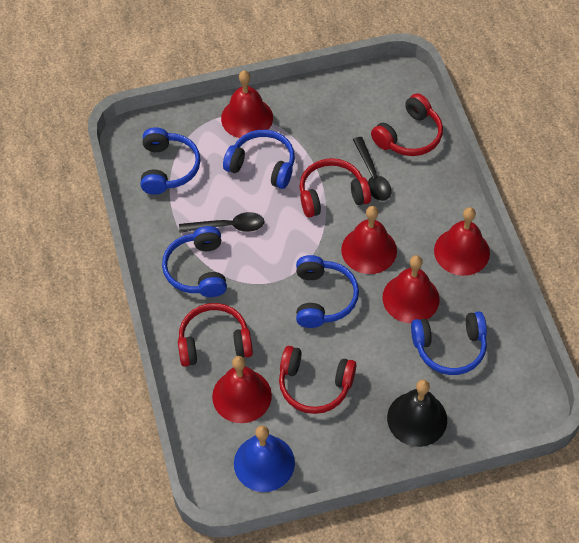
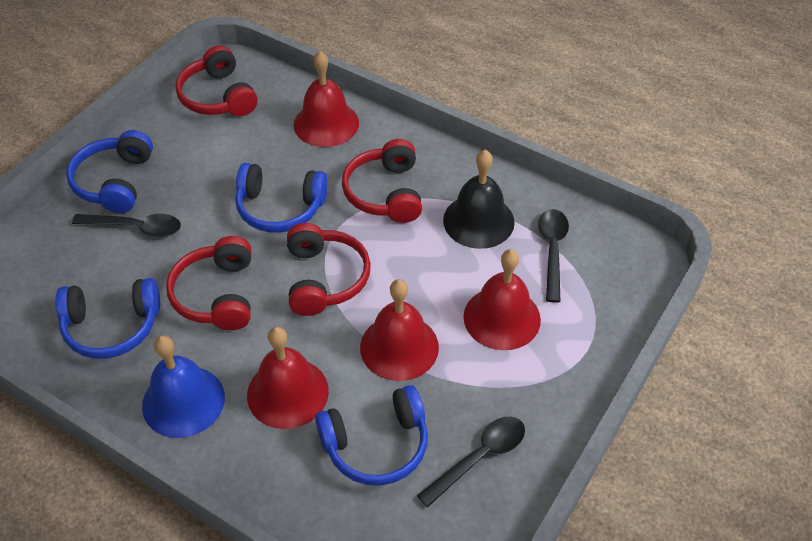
black spoon: 2 -> 3
blue headphones: 5 -> 4
red bell: 5 -> 4

